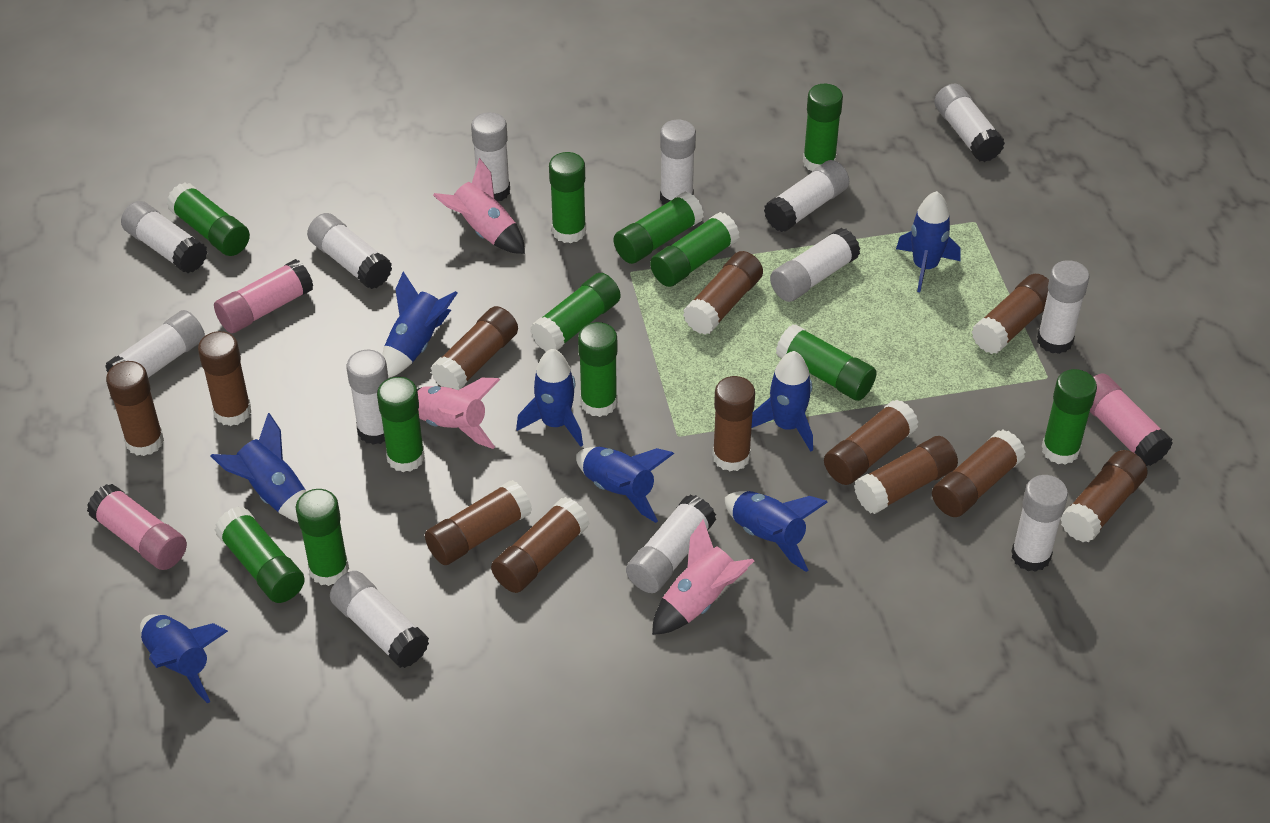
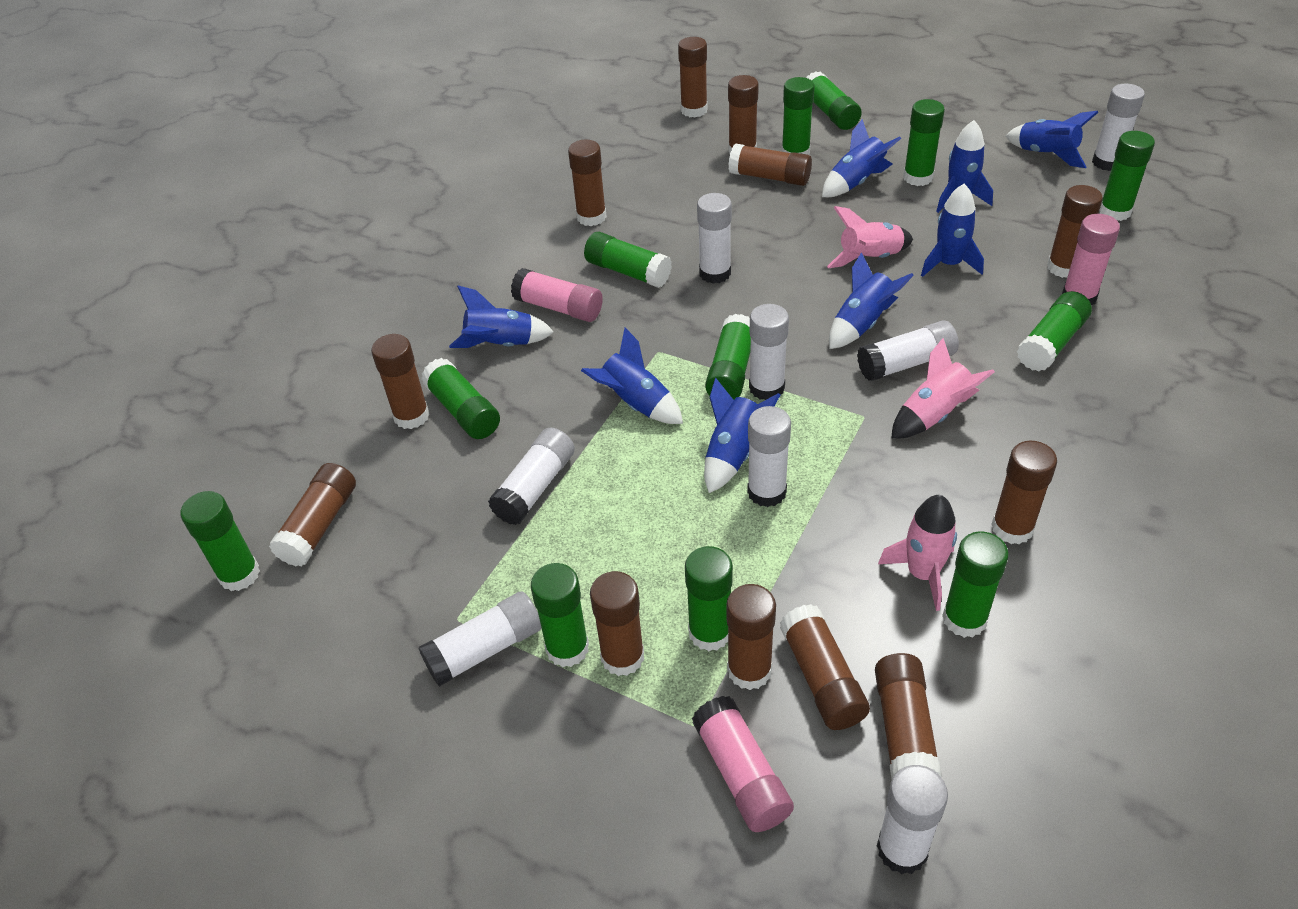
white glue stick: 13 -> 8

